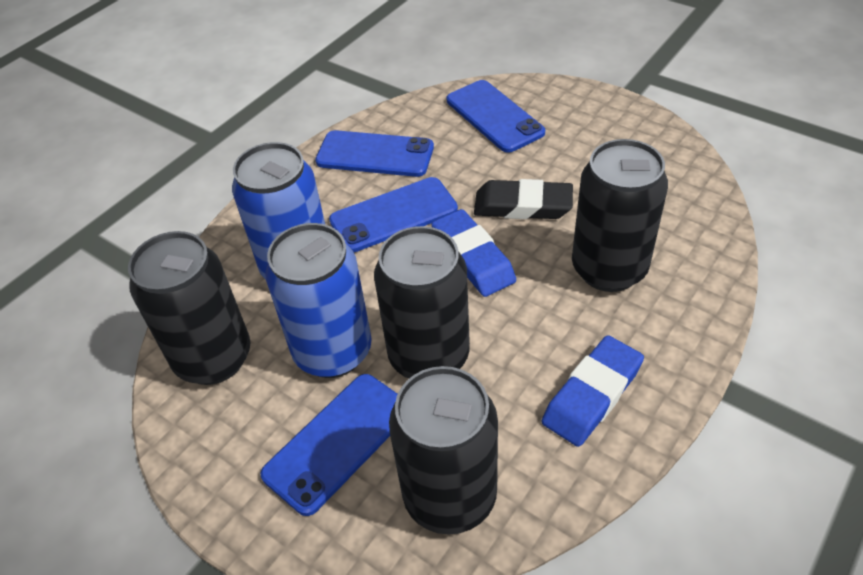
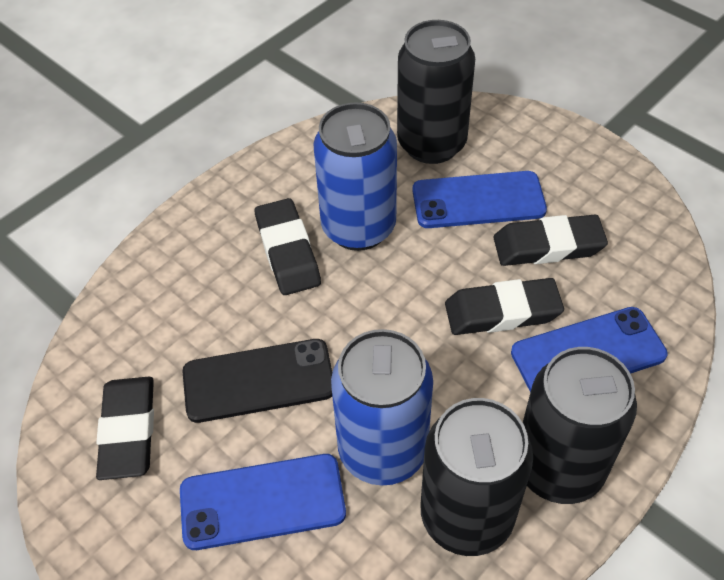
black can: 4 -> 3
black eraser: 1 -> 4
black phone: 0 -> 1
blue eraser: 2 -> 0
blue phone: 4 -> 3

